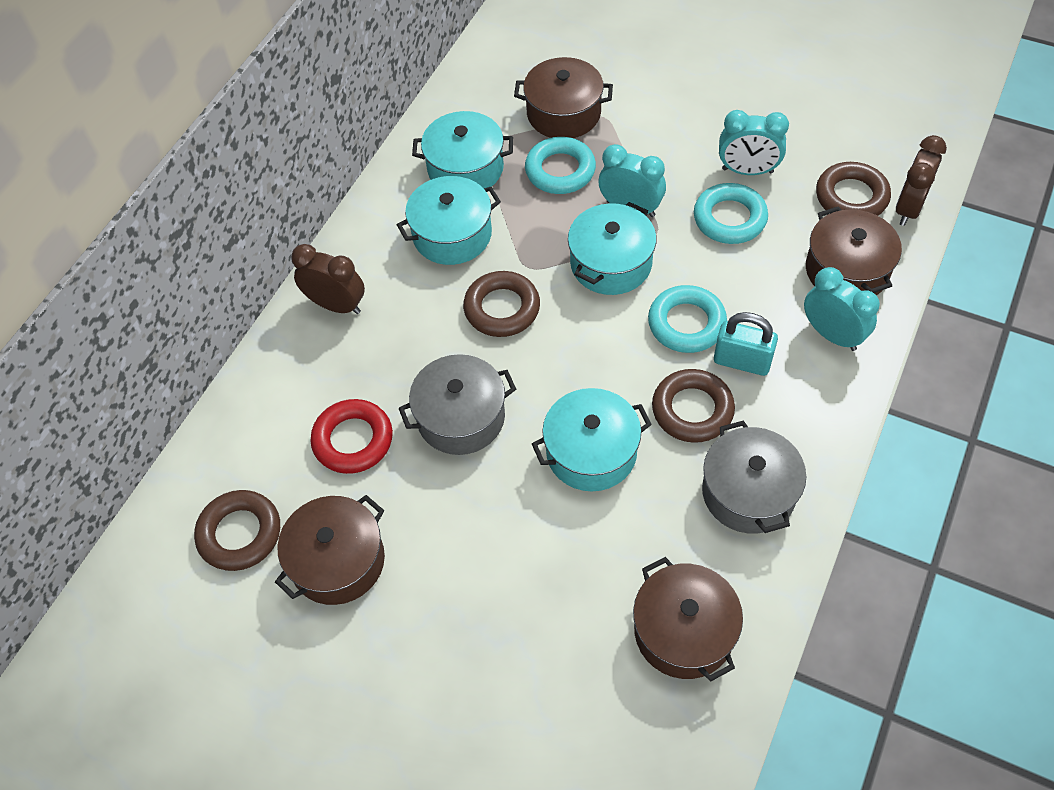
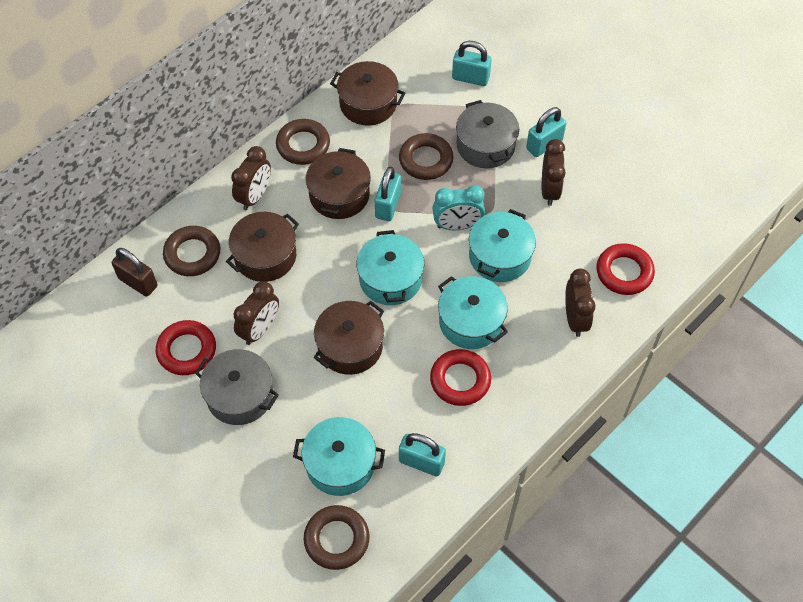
brown clock: 2 -> 4
brown padlock: 0 -> 1
red ring: 1 -> 3
turquoise clock: 3 -> 1
turquoise padlock: 1 -> 4
turquoise ring: 3 -> 0

